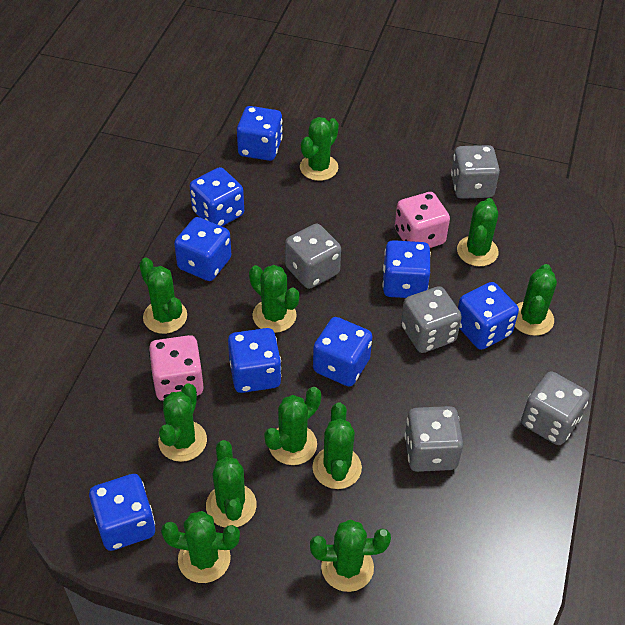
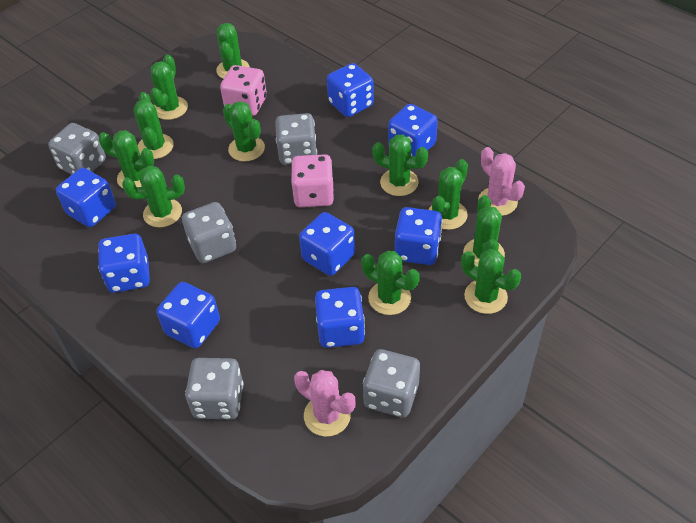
pink cactus: 0 -> 2

